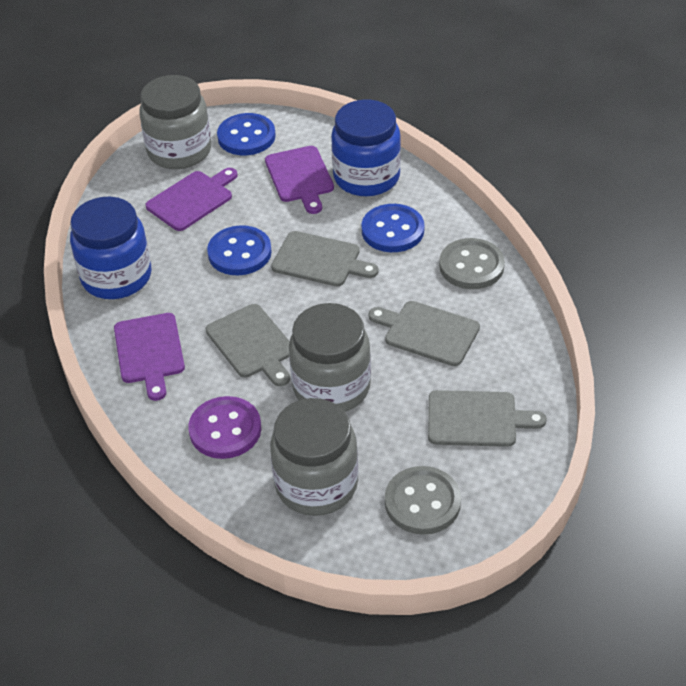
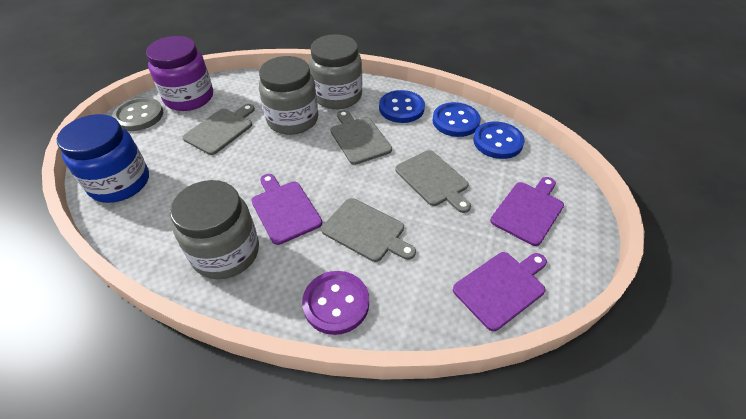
blue jar: 2 -> 1
grey button: 2 -> 1
purple jar: 0 -> 1

